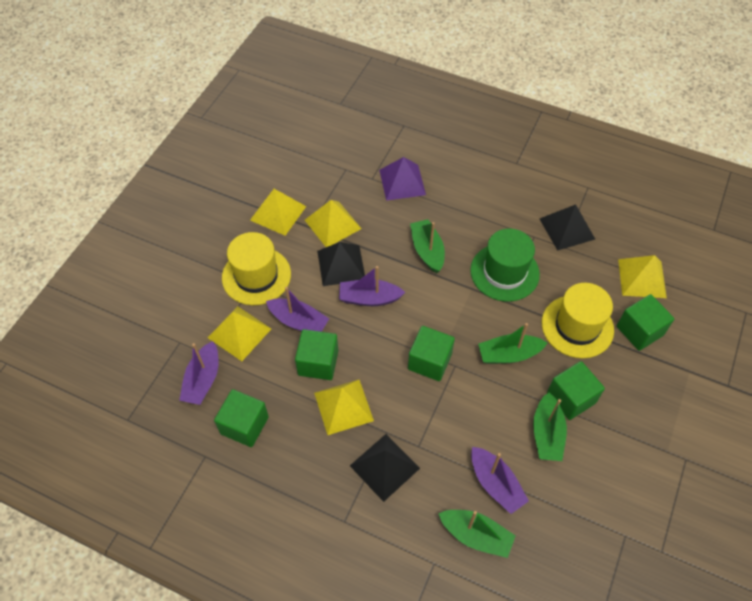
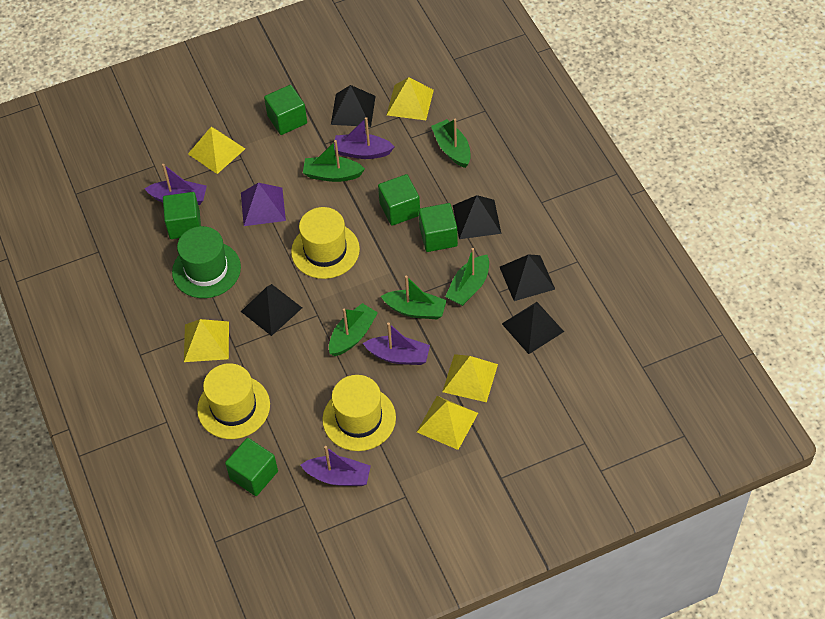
black pyramid: 3 -> 5
green boat: 4 -> 5
yellow hat: 2 -> 3

